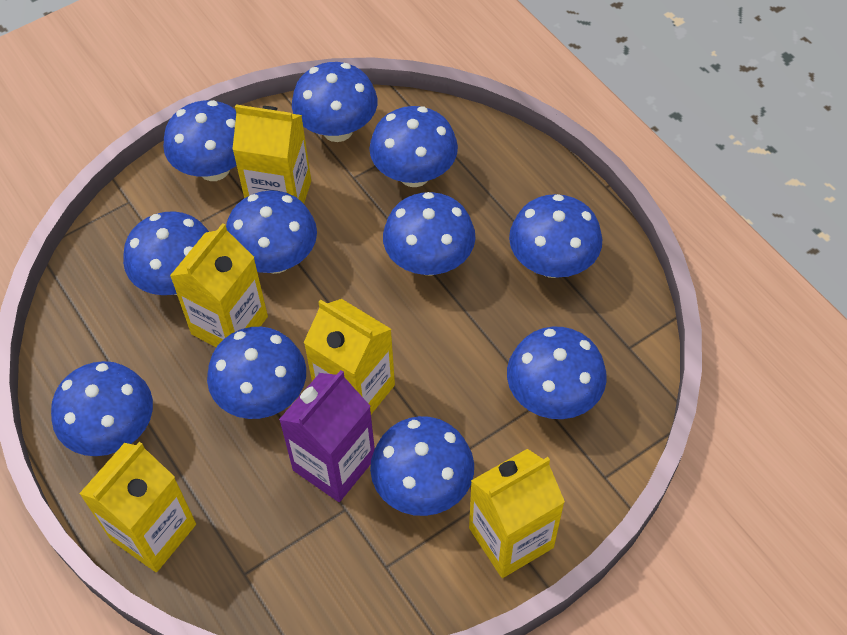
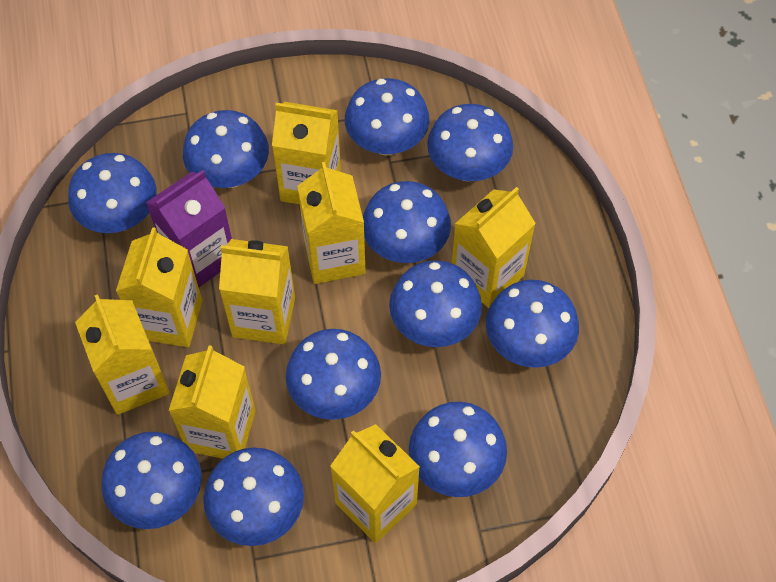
yellow carton: 5 -> 8

